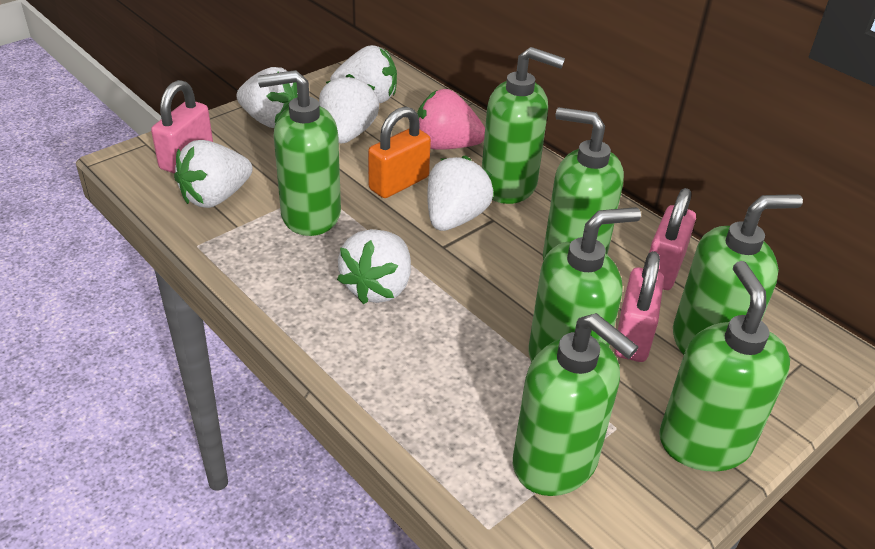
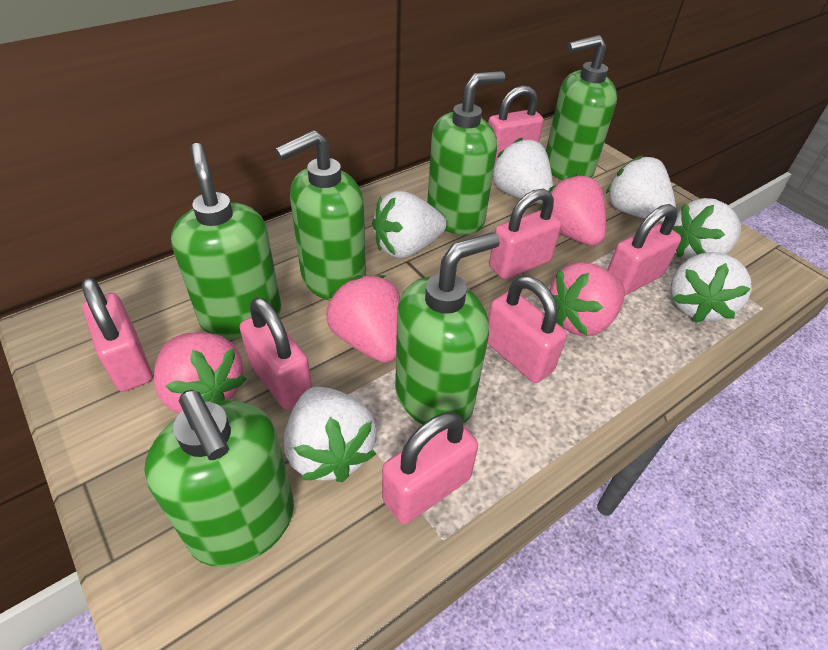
green soap dispenser: 7 -> 6
orange padlock: 1 -> 0
pink padlock: 3 -> 7
pink strawberry: 1 -> 4

